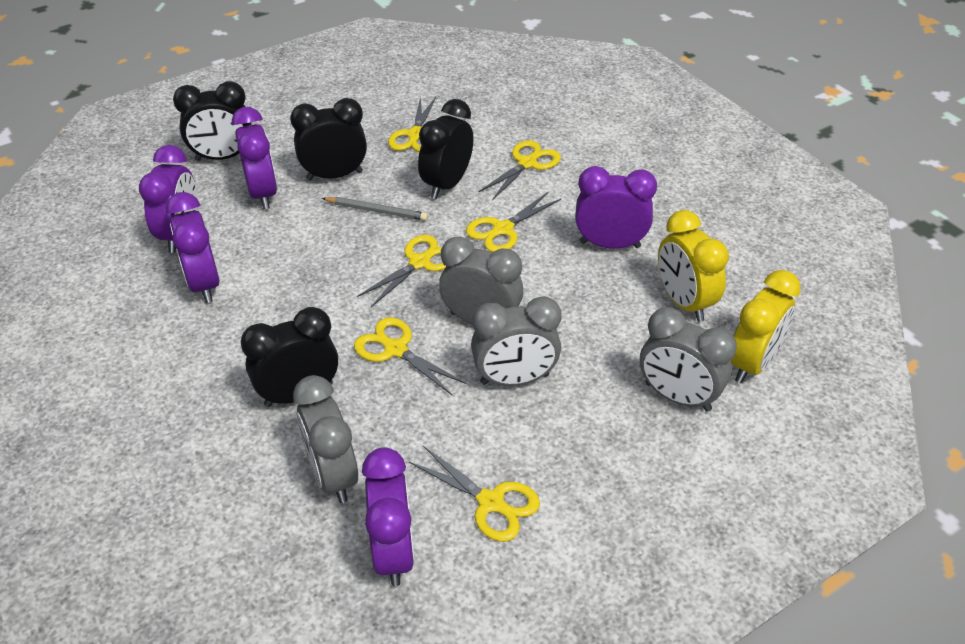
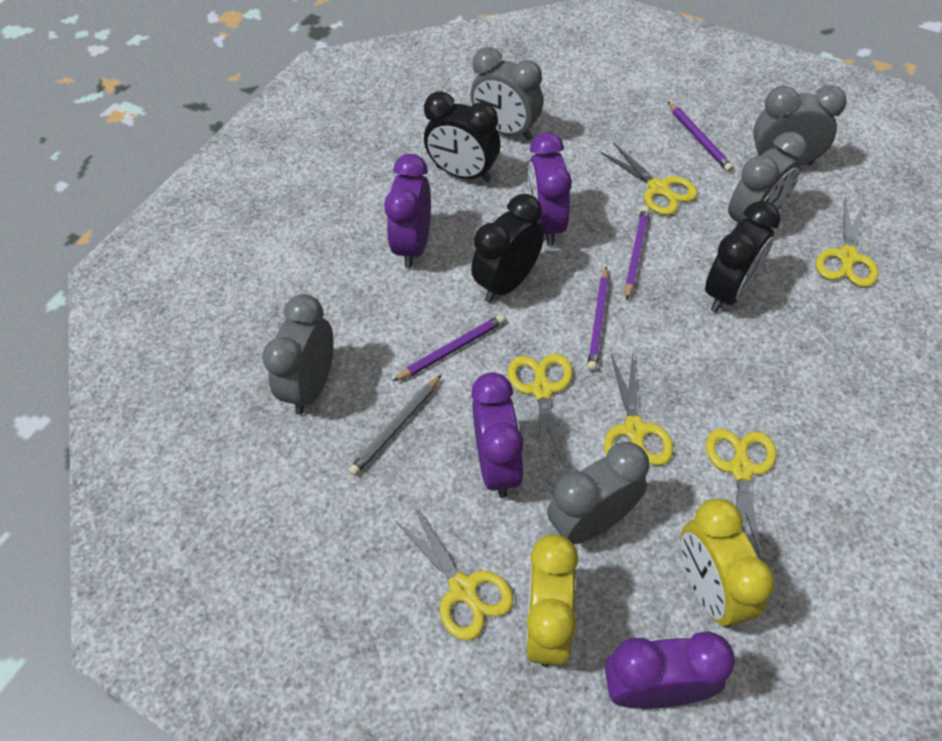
black clock: 4 -> 3
grey clock: 4 -> 5
purple clock: 5 -> 4
purple pencil: 0 -> 4

